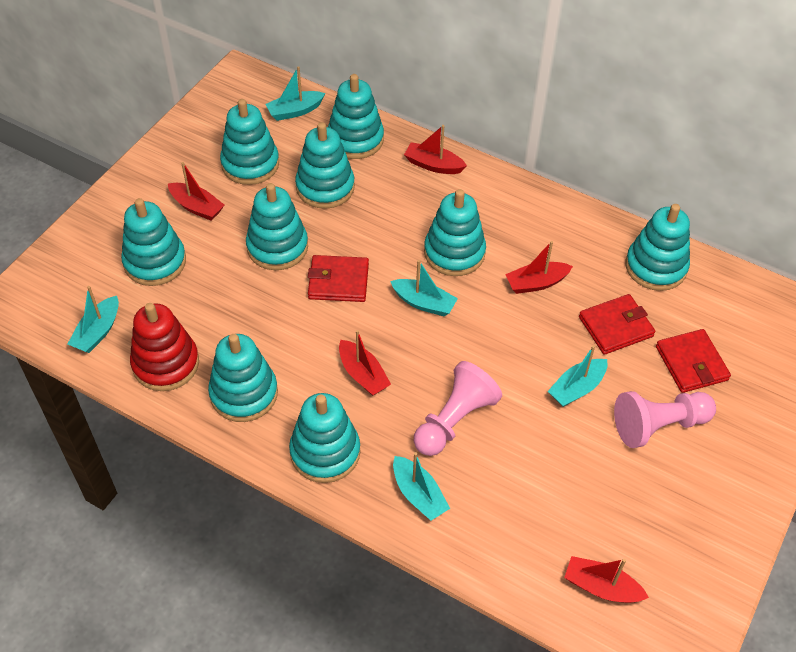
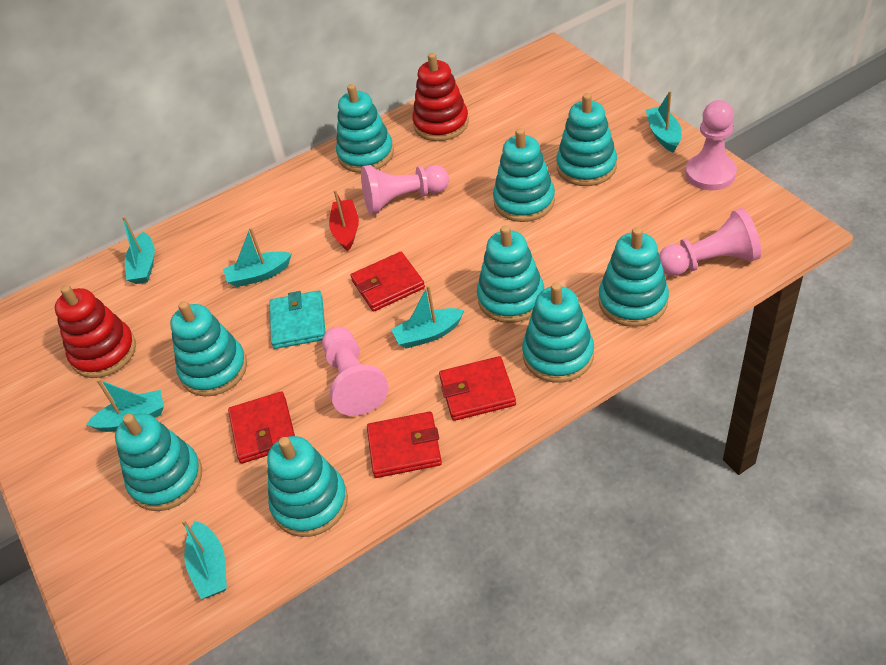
pink pawn: 2 -> 4
red boat: 5 -> 1
red stacking toy: 1 -> 2
red wallet: 3 -> 4
turquoise boat: 5 -> 6
turquoise wallet: 0 -> 1

